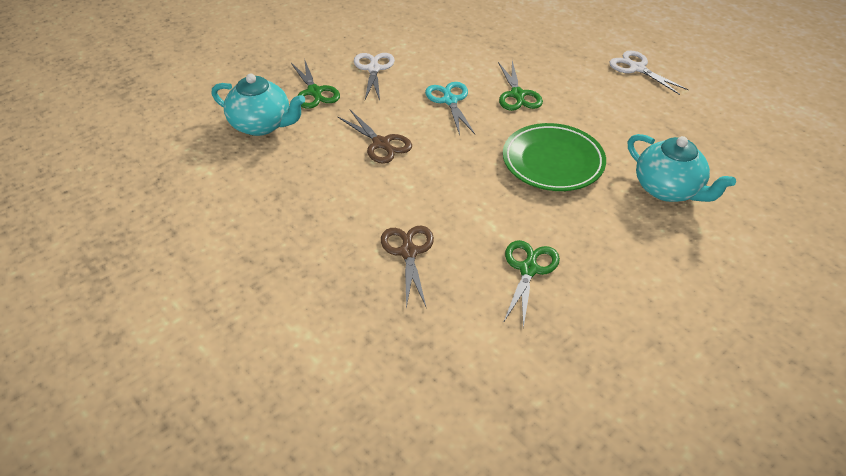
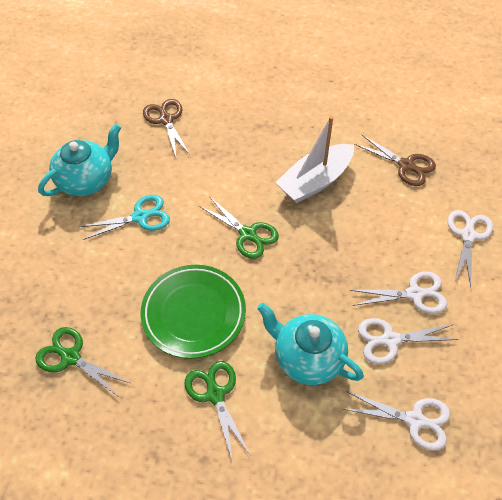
white boat: 0 -> 1
white scissors: 2 -> 4

